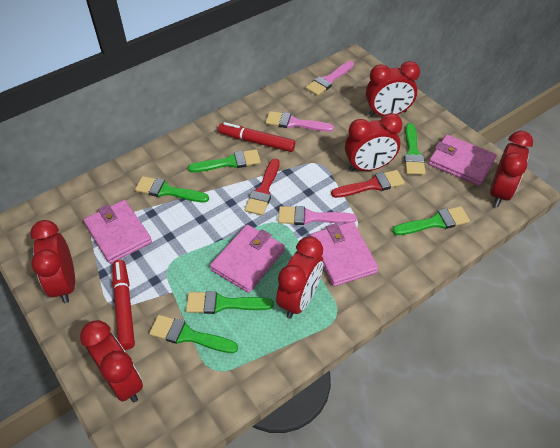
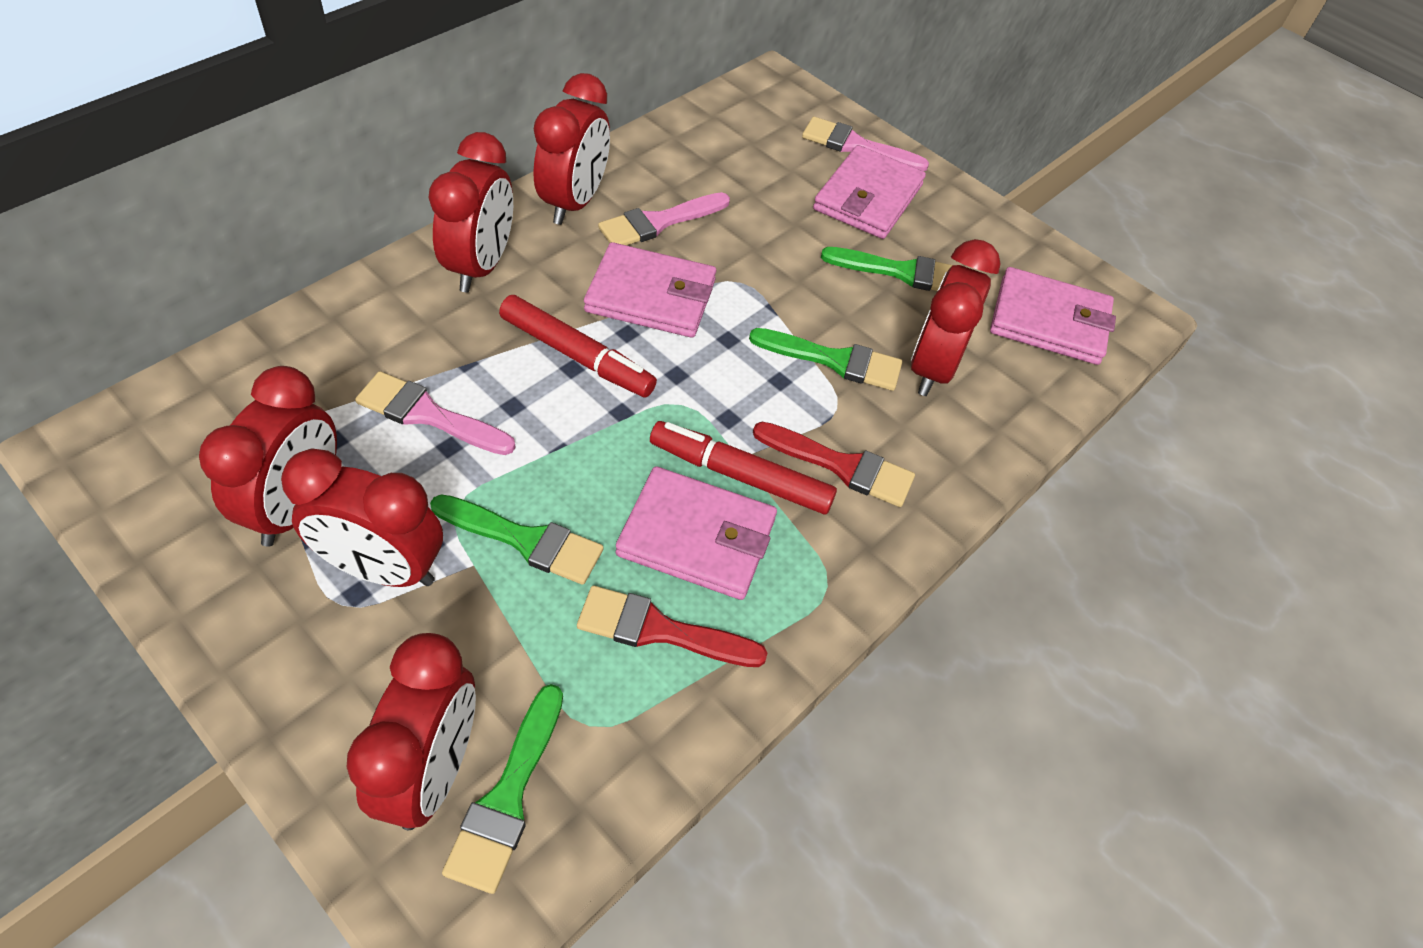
green brush: 6 -> 4

